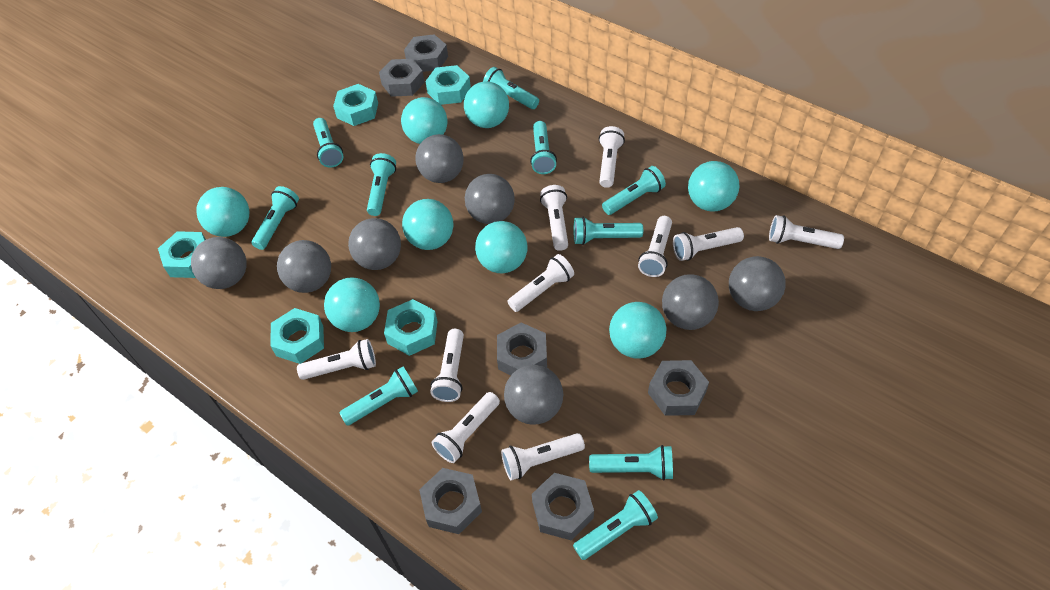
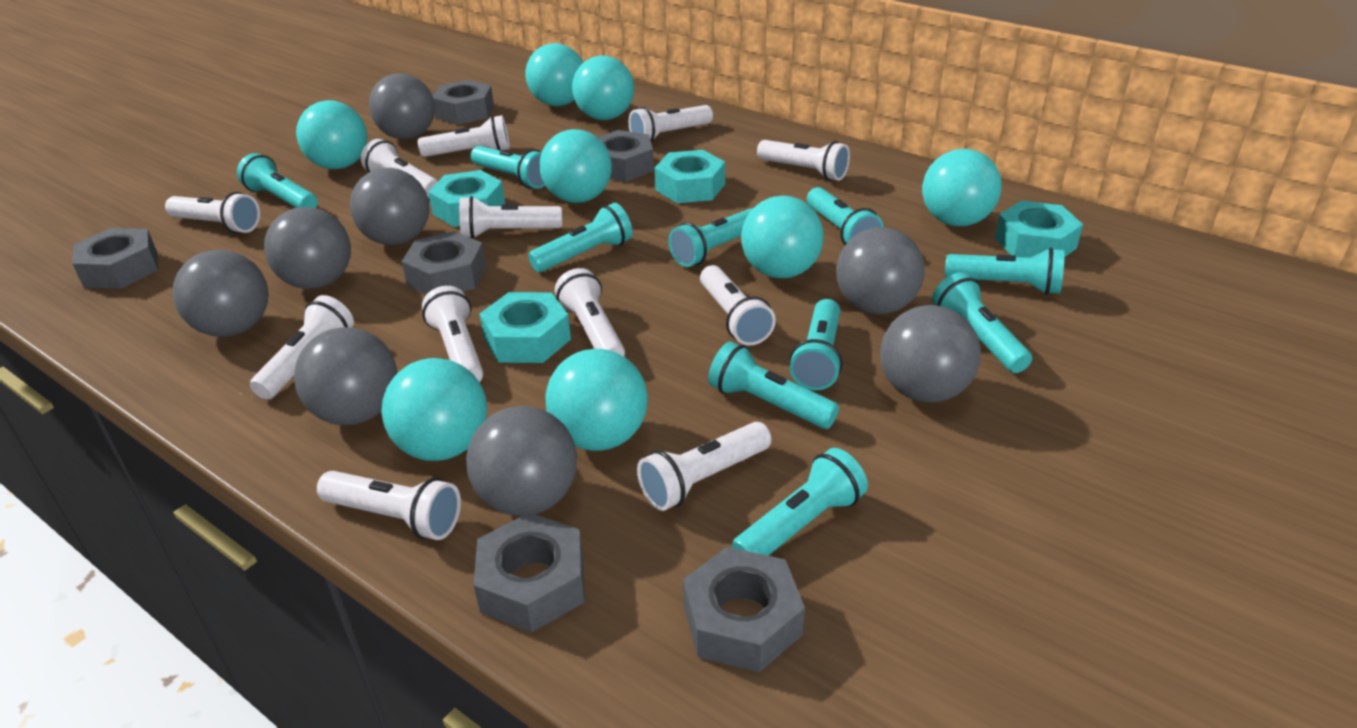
turquoise nut: 5 -> 4
white flashlight: 10 -> 12

